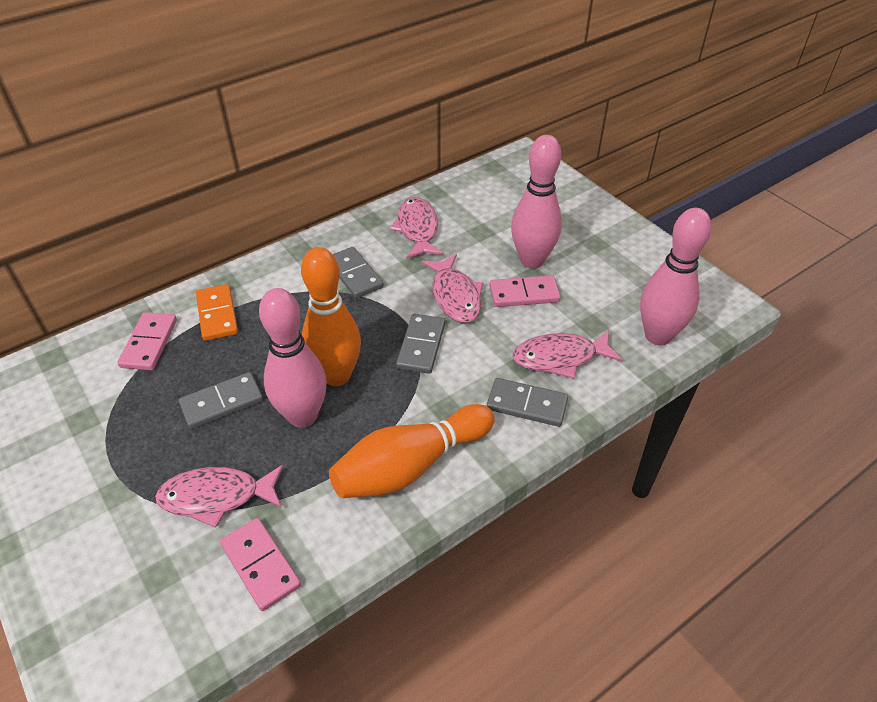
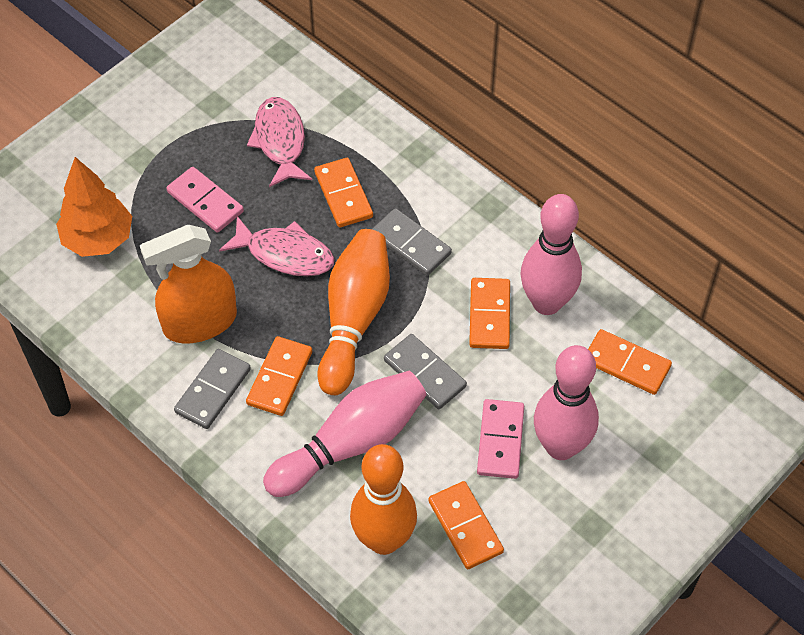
grey domino: 4 -> 3
orange domino: 1 -> 5
orange spray bottle: 0 -> 1
orange tree: 0 -> 1
pink domino: 3 -> 2
pink fish: 4 -> 2

